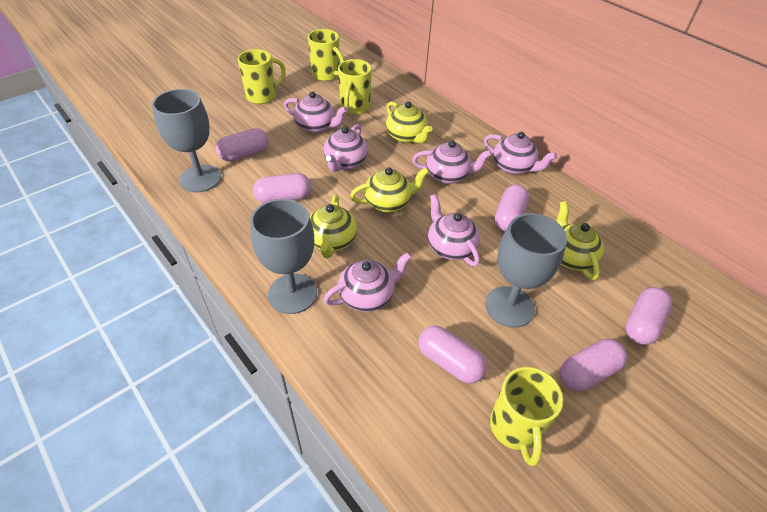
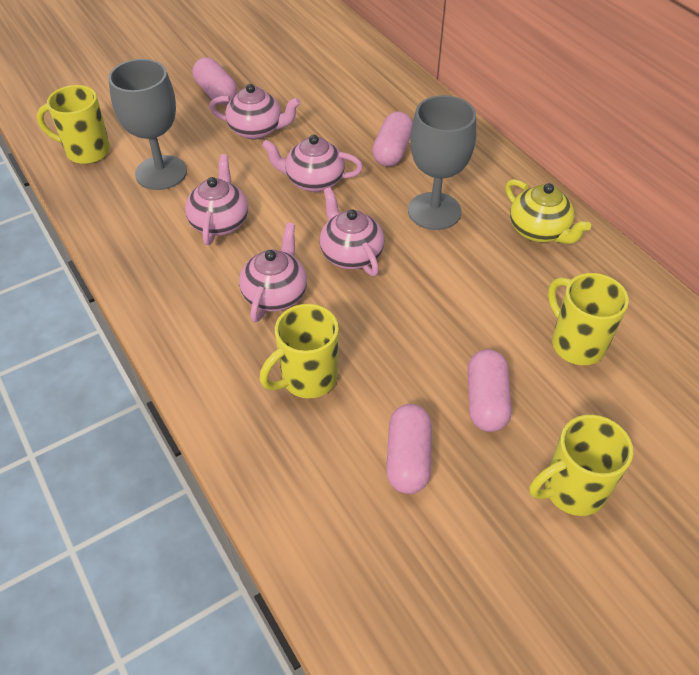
grey goblet: 3 -> 2
pink capsule: 6 -> 4
pink teapot: 6 -> 5
yellow teapot: 4 -> 1

